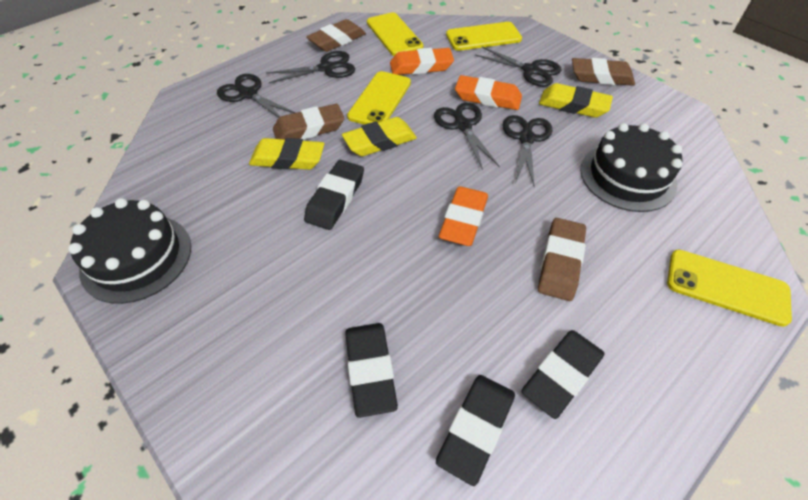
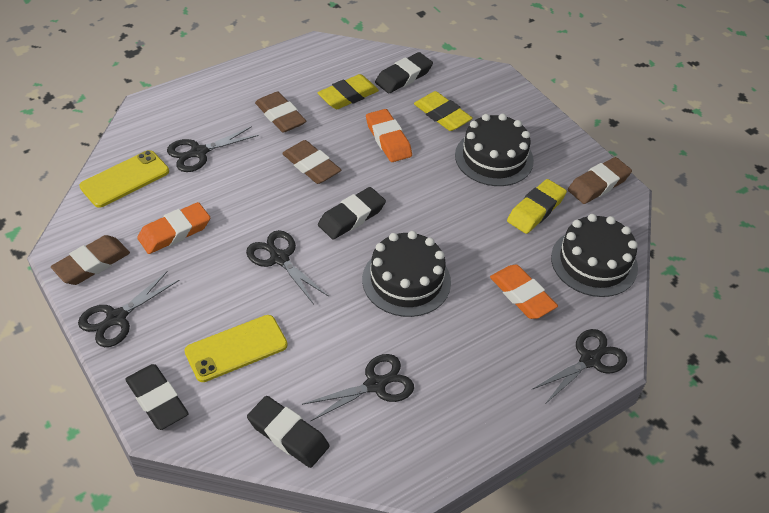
black cake: 2 -> 3
yellow phone: 4 -> 2

